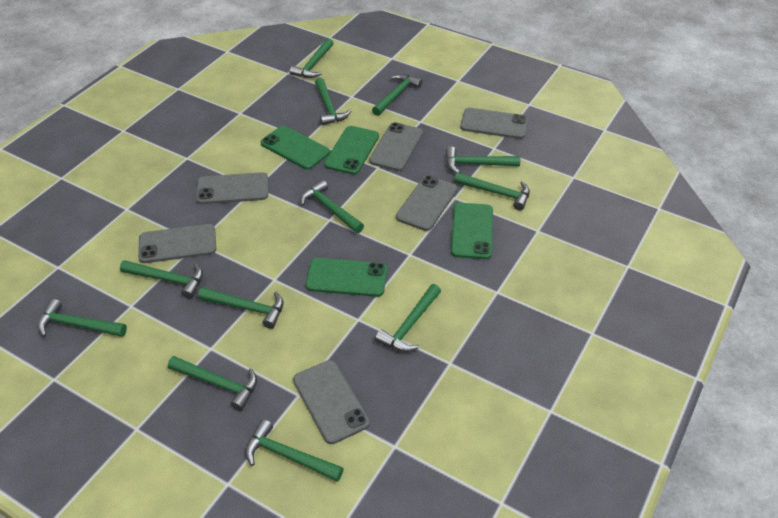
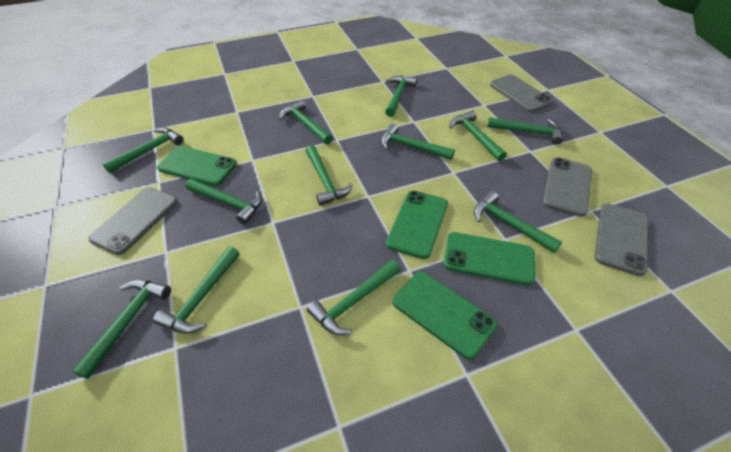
grey phone: 6 -> 4

